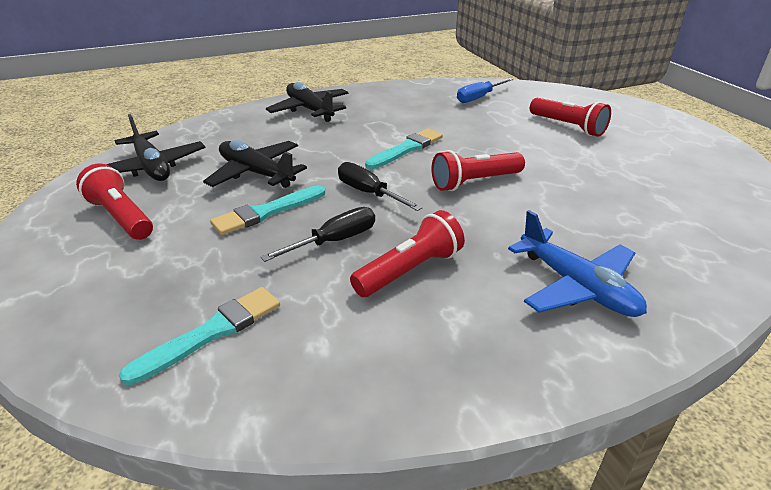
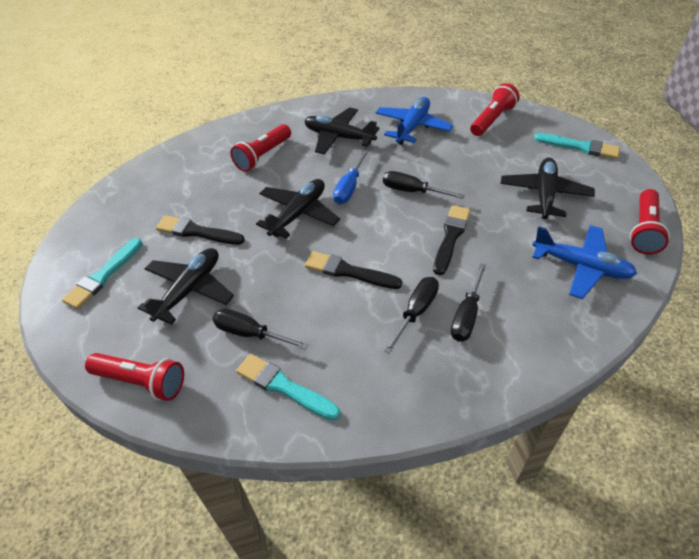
black brush: 0 -> 3
black plane: 3 -> 4
black screwdriver: 2 -> 4
blue plane: 1 -> 2

